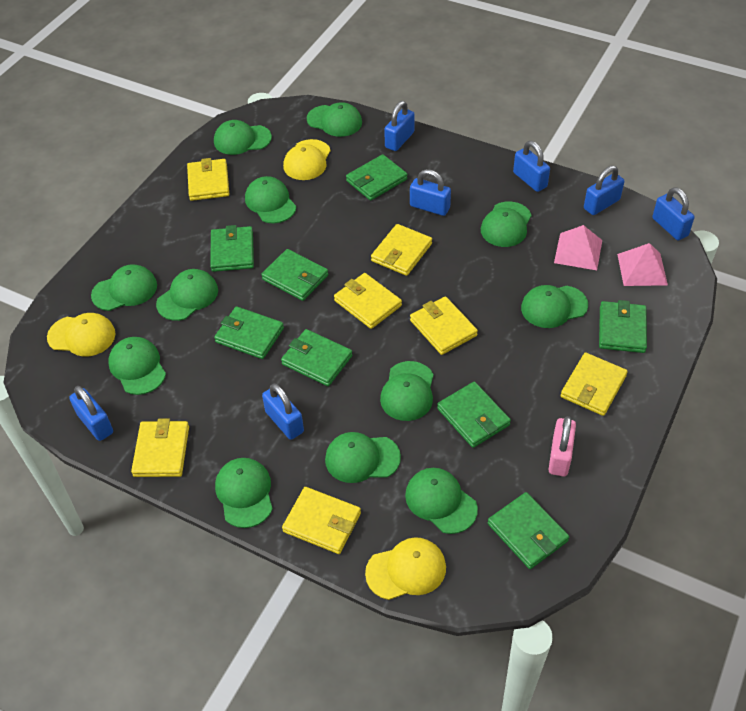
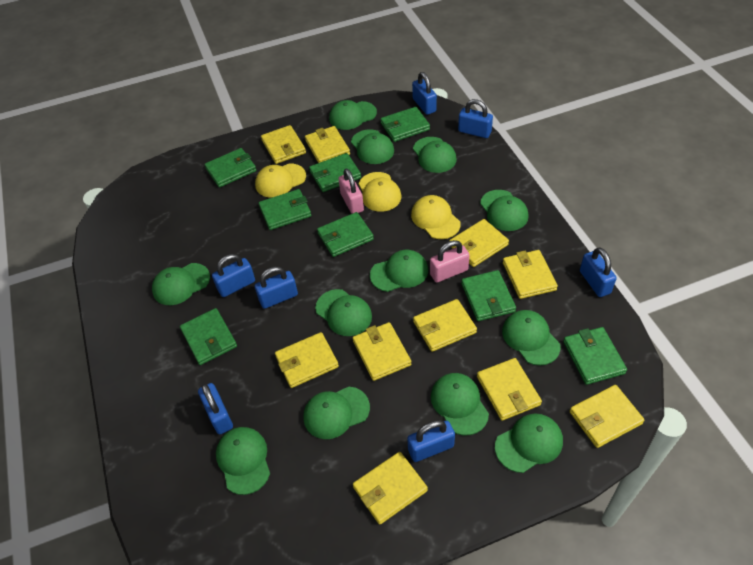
pink padlock: 1 -> 2
pink pyramid: 2 -> 0
yellow wallet: 7 -> 10

